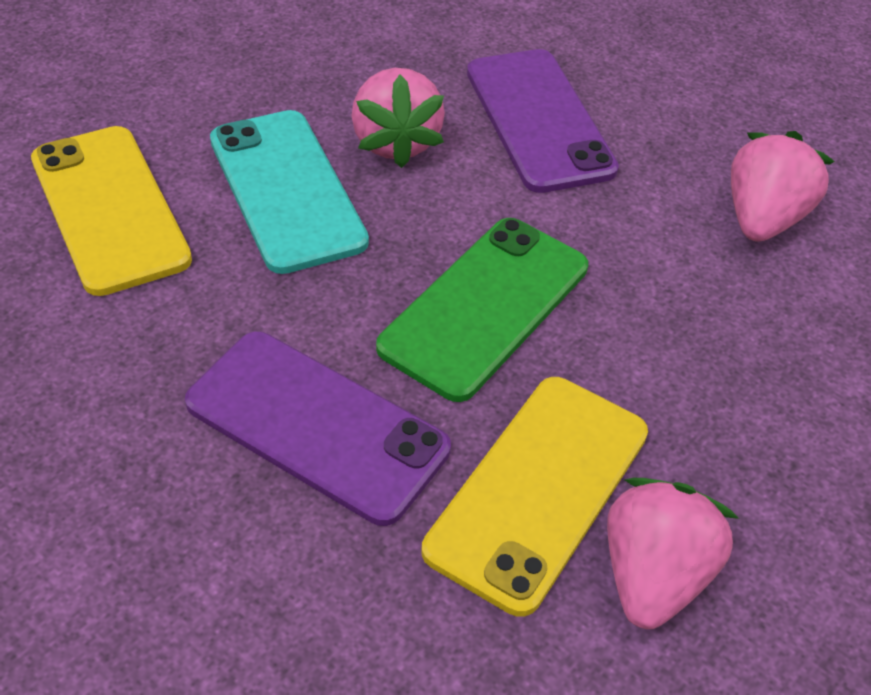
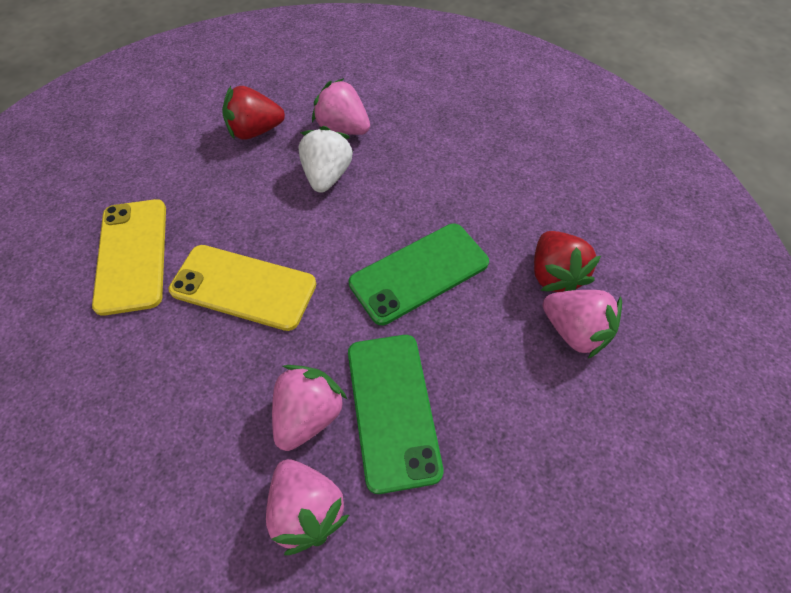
green phone: 1 -> 2
pink strawberry: 3 -> 4
purple phone: 2 -> 0
red strawberry: 0 -> 2
turquoise phone: 1 -> 0
white strawberry: 0 -> 1

